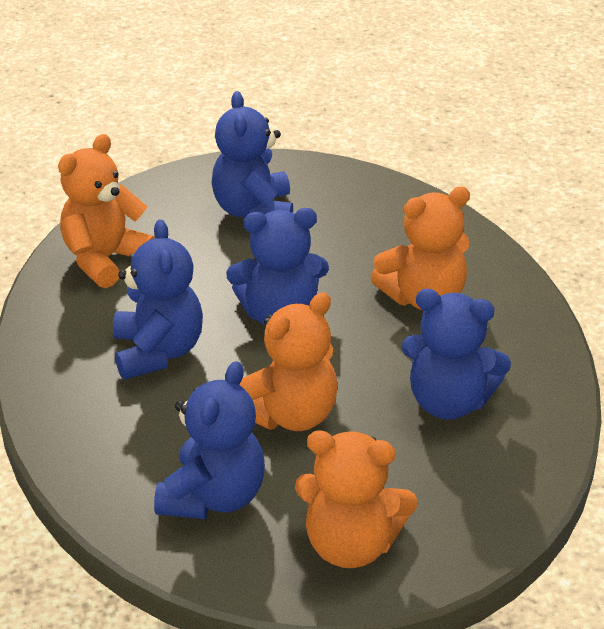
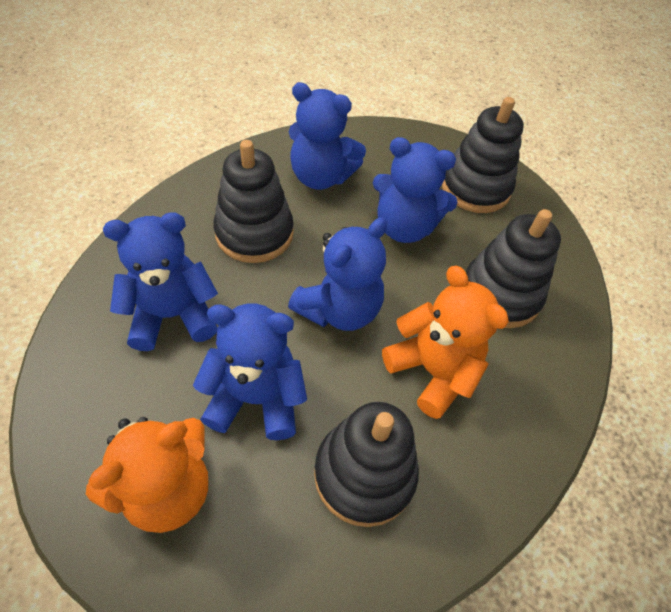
black stacking toy: 0 -> 4
orange teddy bear: 4 -> 2

